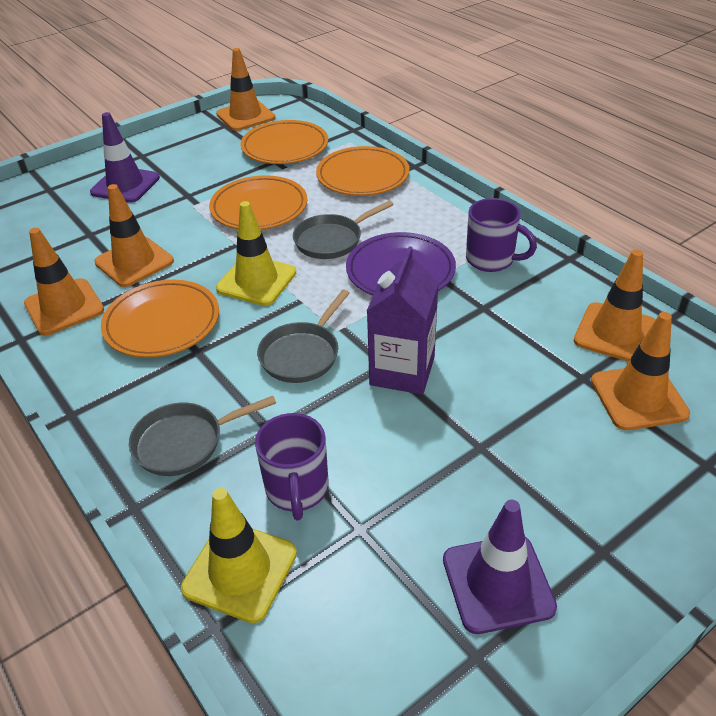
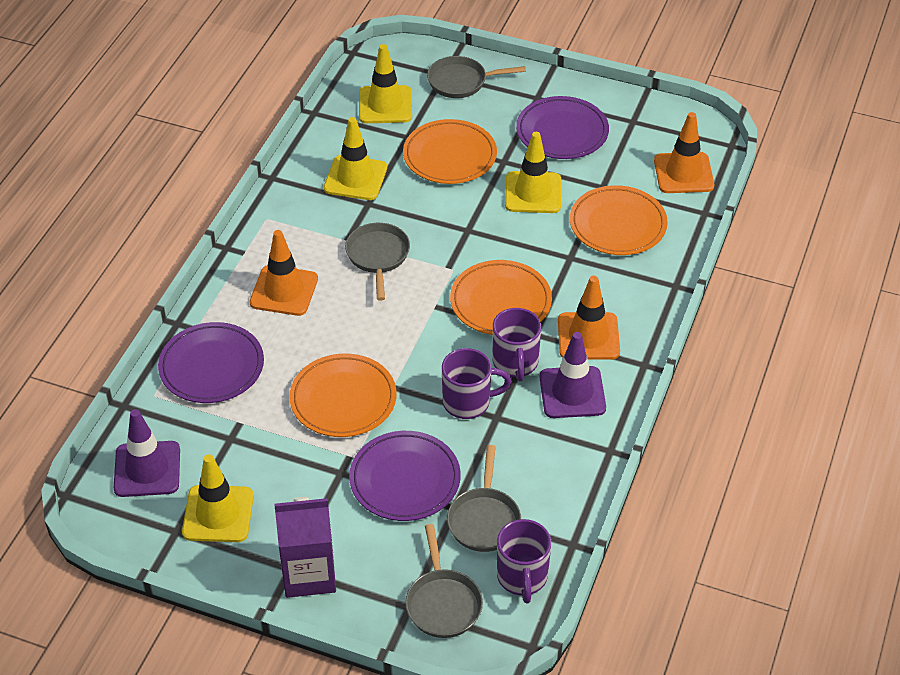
grey pan: 3 -> 4
orange traffic cone: 5 -> 3
purple mug: 2 -> 3
purple plate: 1 -> 3
yellow traffic cone: 2 -> 4

